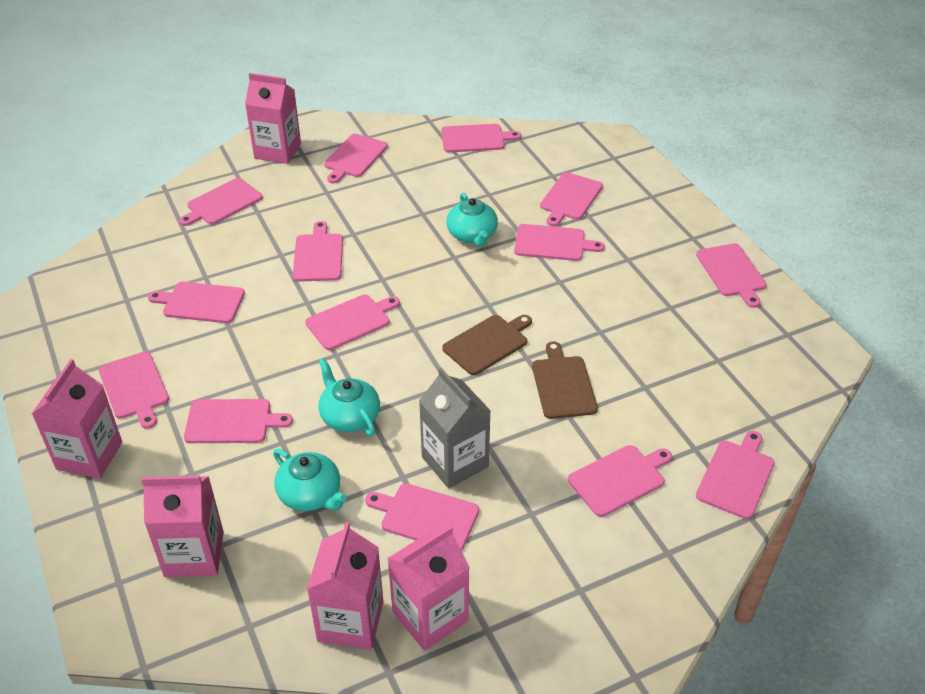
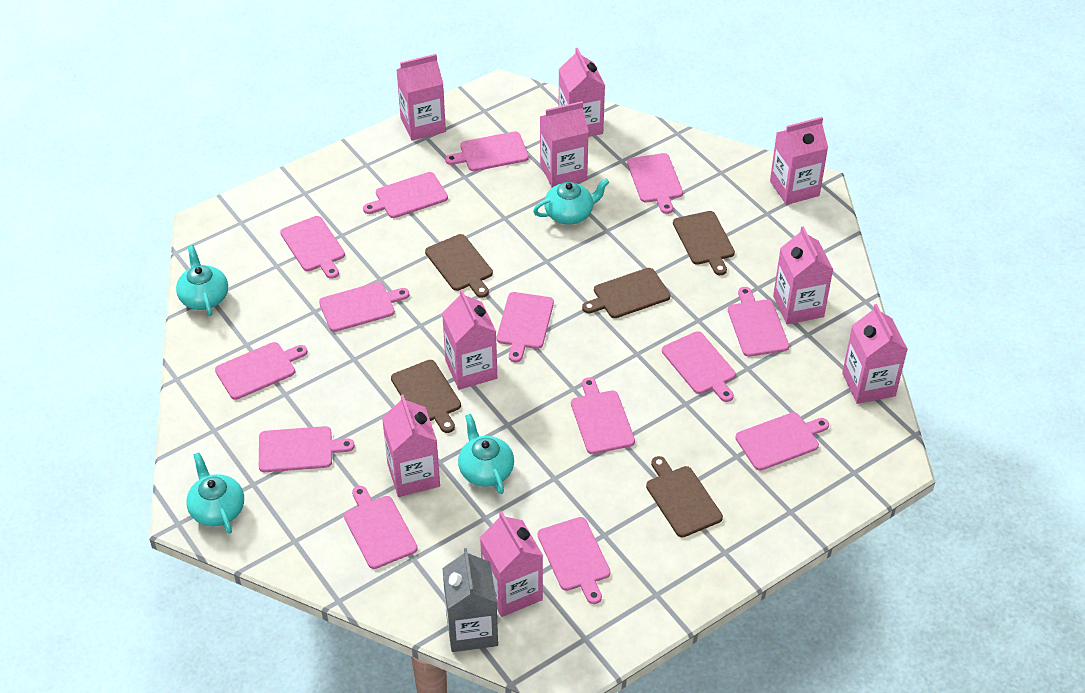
brown cutting board: 2 -> 5
pink carton: 5 -> 9
turquoise teapot: 3 -> 4

